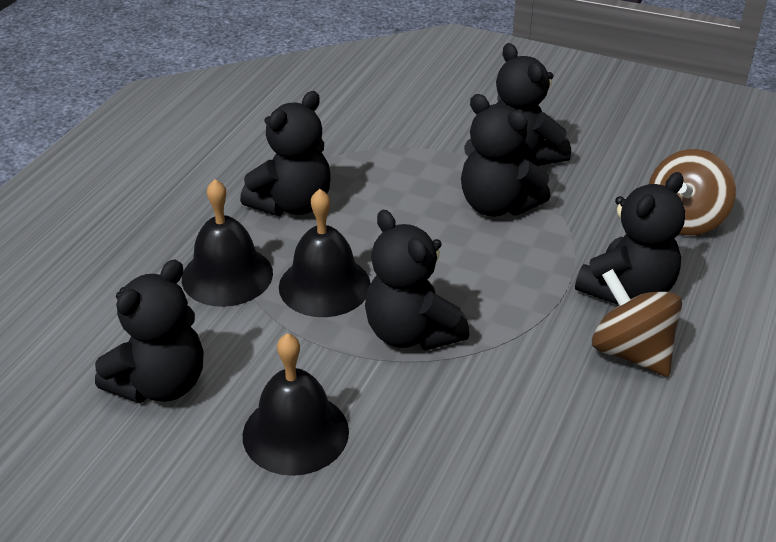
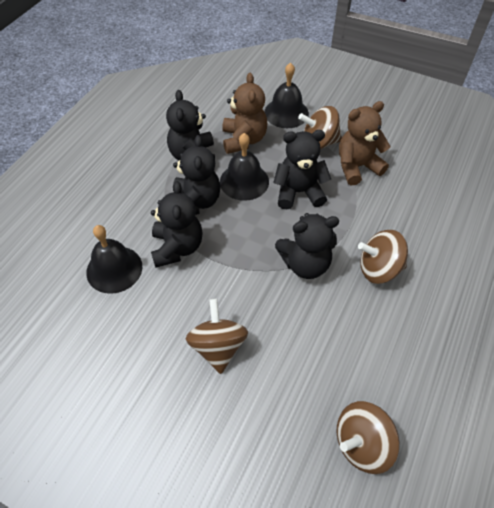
black teddy bear: 6 -> 5
brown spinning top: 2 -> 4
brown teddy bear: 0 -> 2

